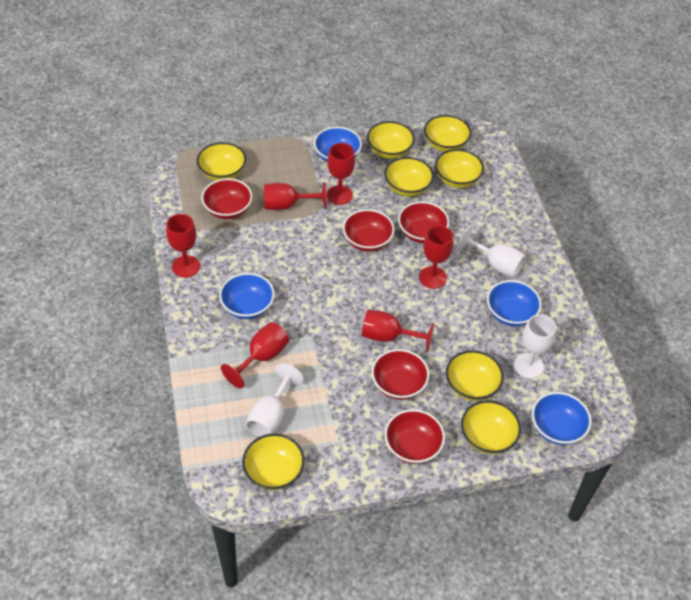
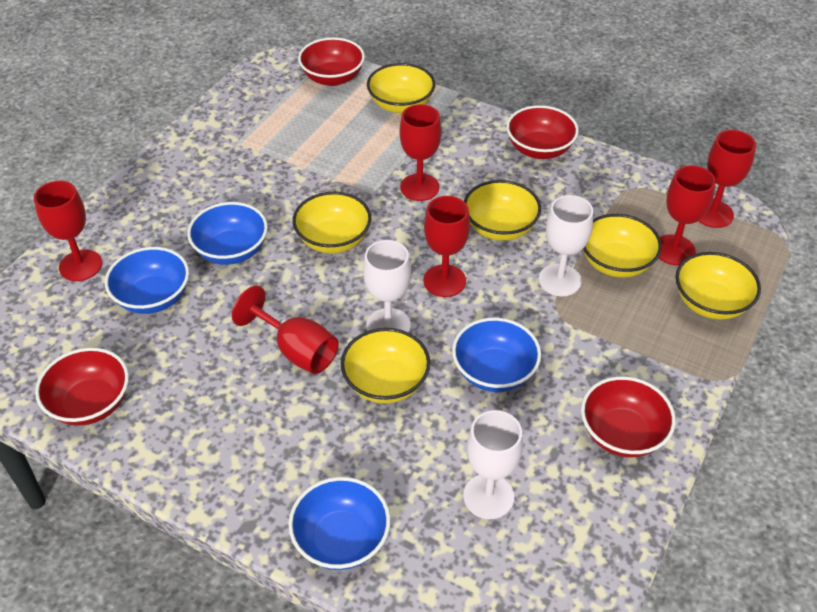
red bowl: 5 -> 4
yellow bowl: 8 -> 6

